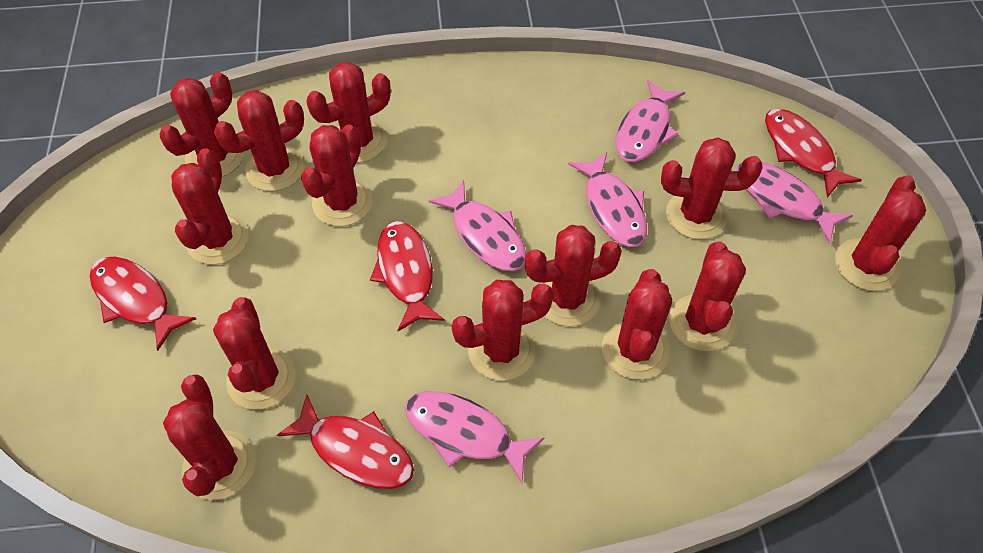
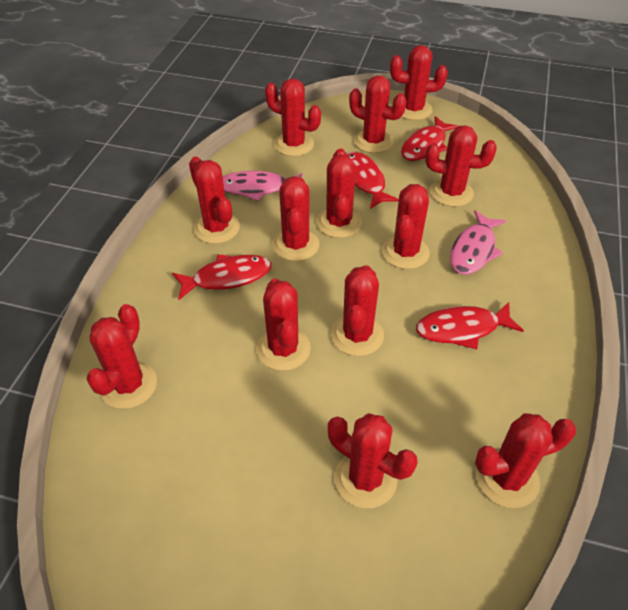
pink fish: 5 -> 2

